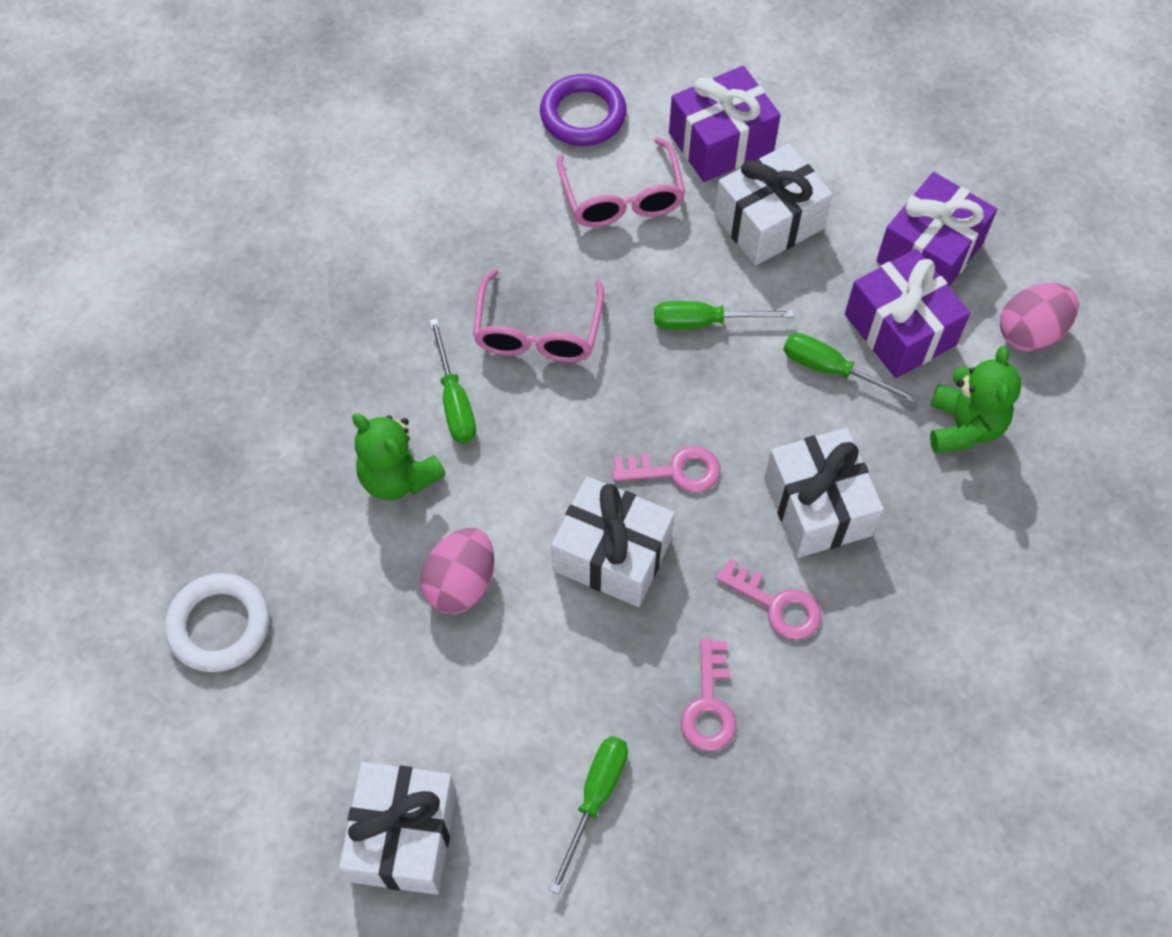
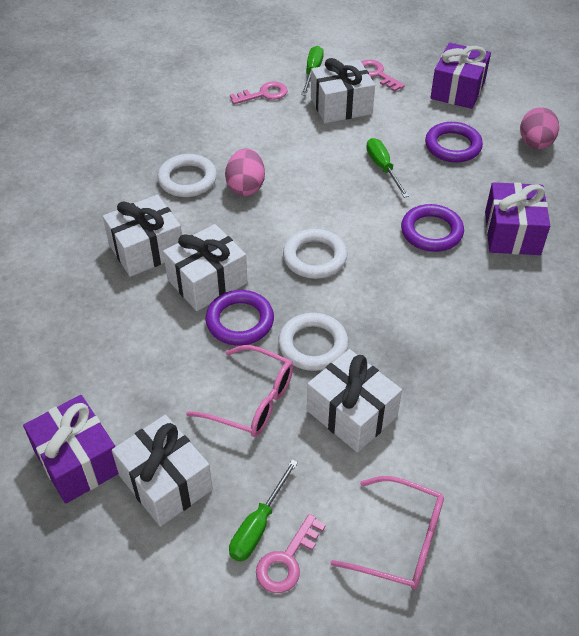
green screwdriver: 4 -> 3
green teddy bear: 2 -> 0
purple ring: 1 -> 3
white gift: 4 -> 5
white ring: 1 -> 3

